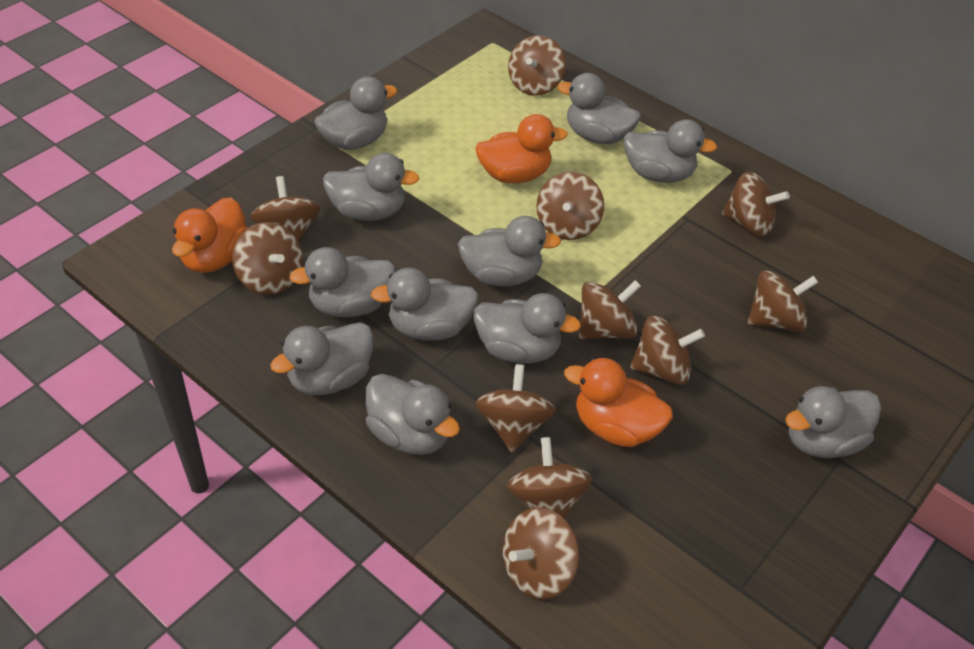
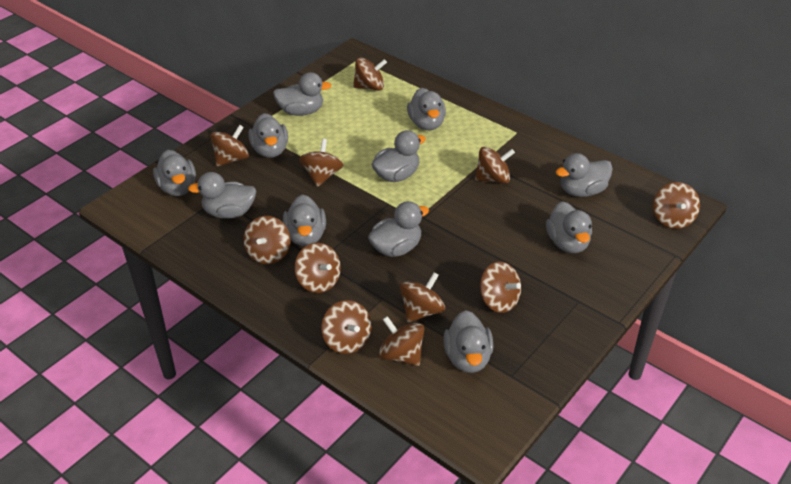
orange duck: 3 -> 0

